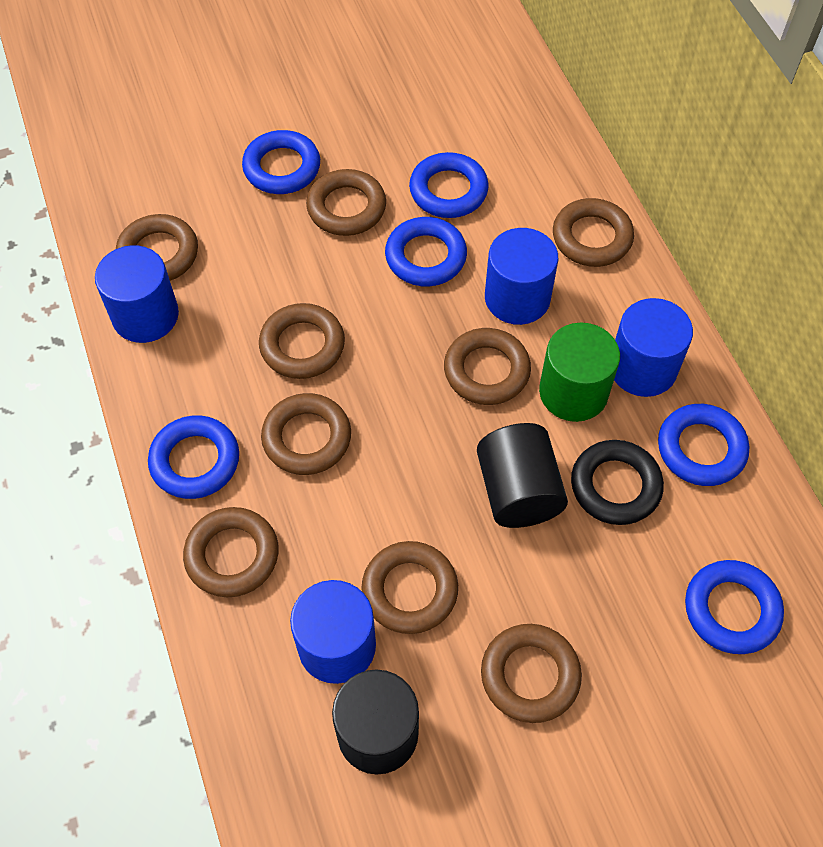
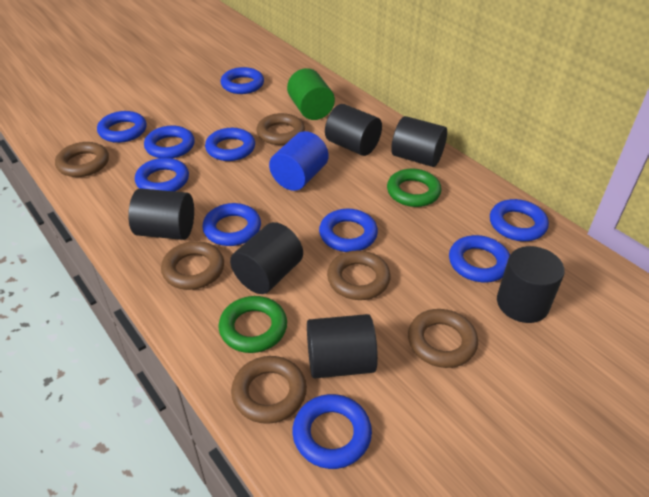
black cylinder: 2 -> 6
black ring: 1 -> 0
blue cylinder: 4 -> 1
blue ring: 6 -> 10
brown ring: 9 -> 6
green ring: 0 -> 2

